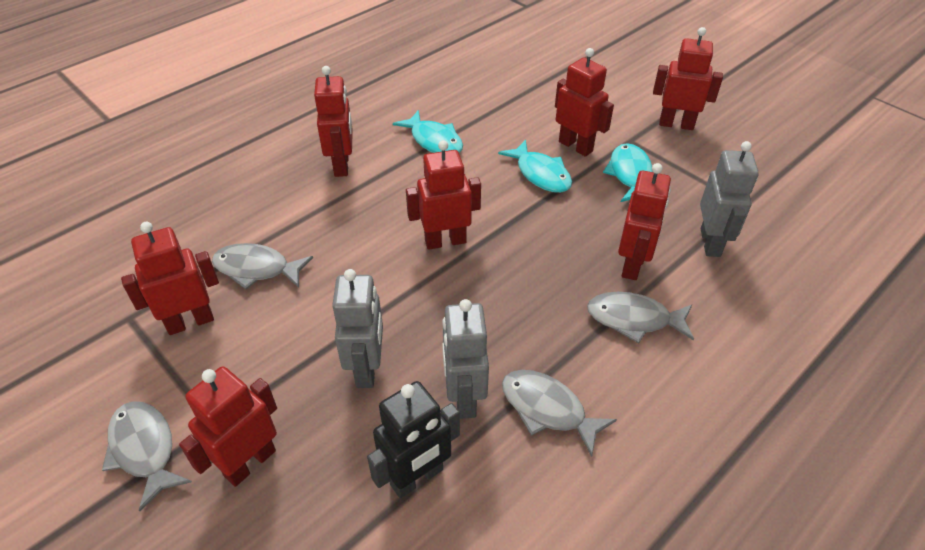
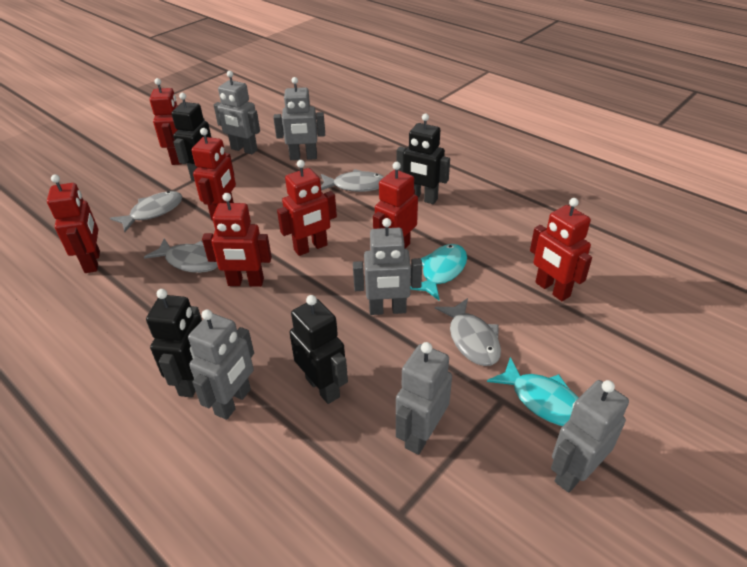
black robot: 1 -> 4
grey robot: 3 -> 6
turquoise fish: 3 -> 2

